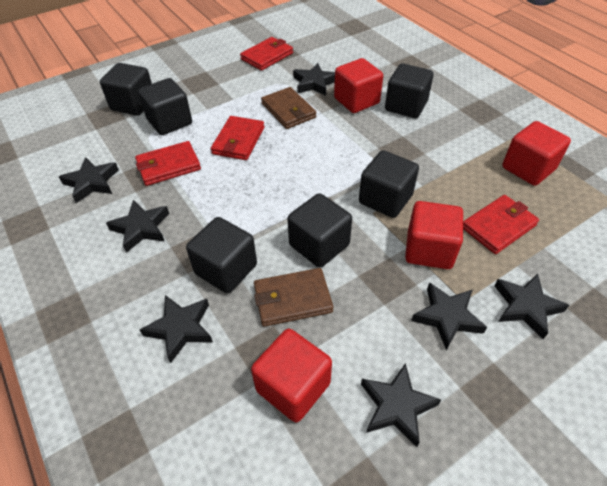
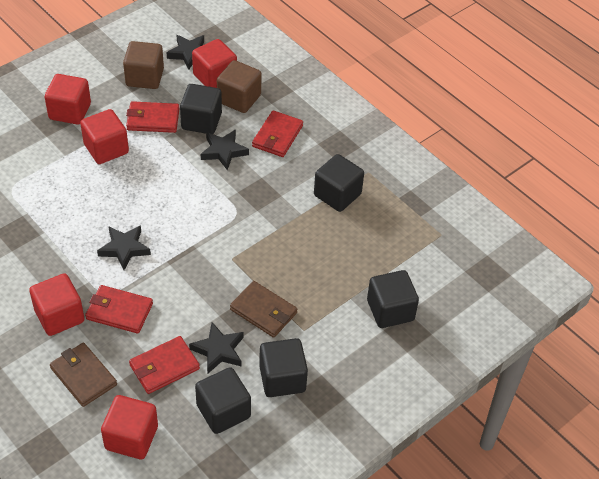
black cube: 6 -> 5
black star: 7 -> 4
brown cube: 0 -> 2
red cube: 4 -> 5

